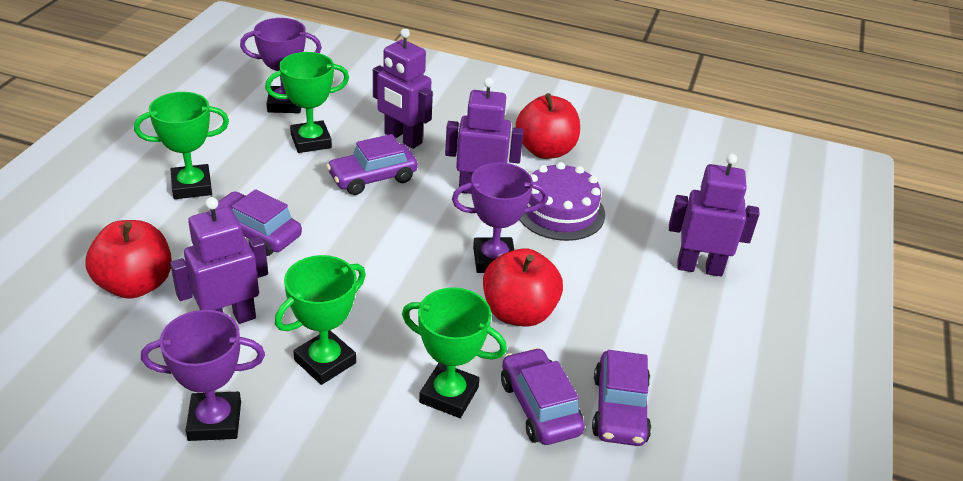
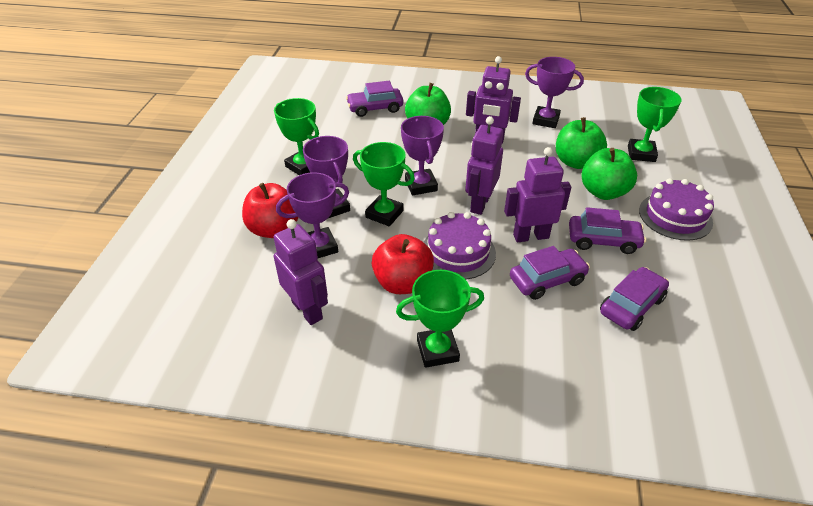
green apple: 0 -> 3
purple cake: 1 -> 2
purple trophy: 3 -> 4
red apple: 3 -> 2

